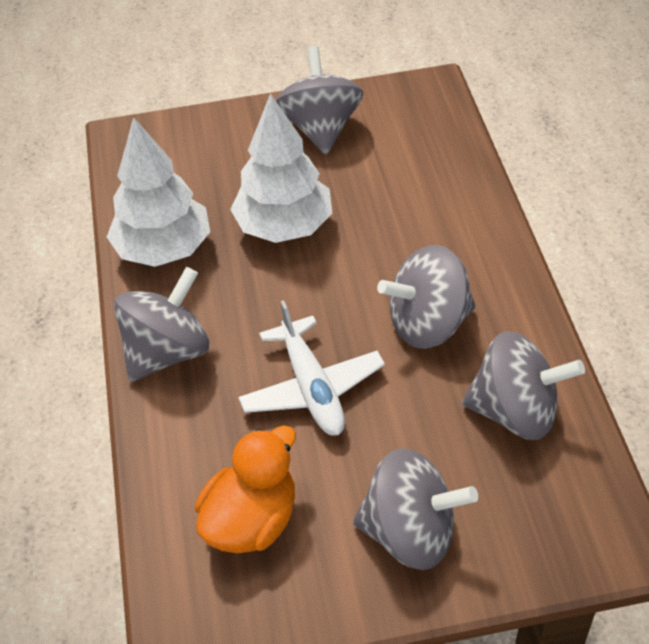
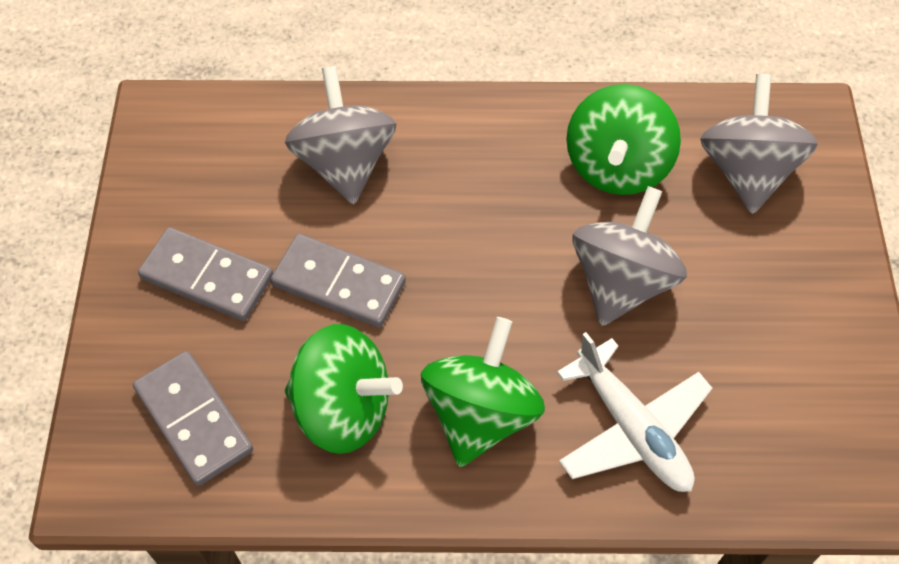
green spinning top: 0 -> 3
grey domino: 0 -> 3
grey spinning top: 5 -> 3
orange duck: 1 -> 0
white tree: 2 -> 0

